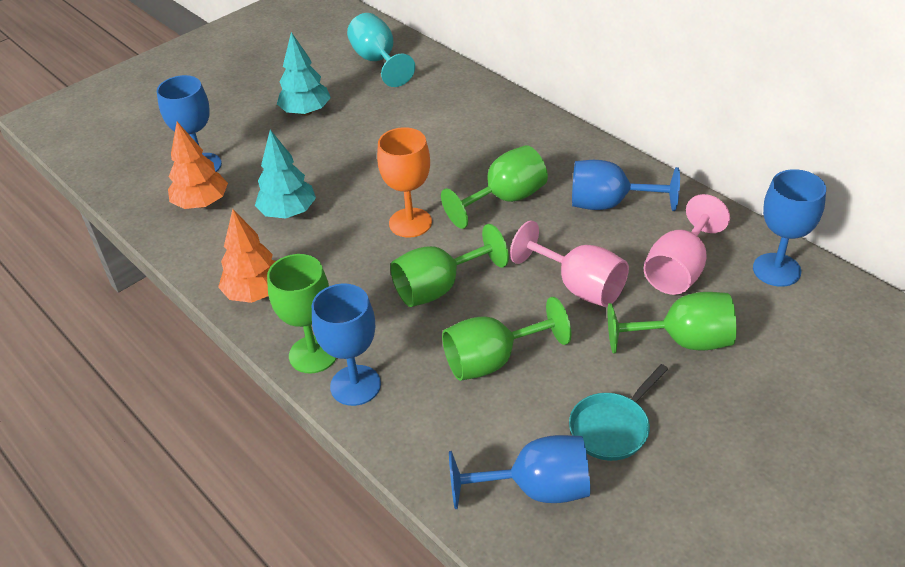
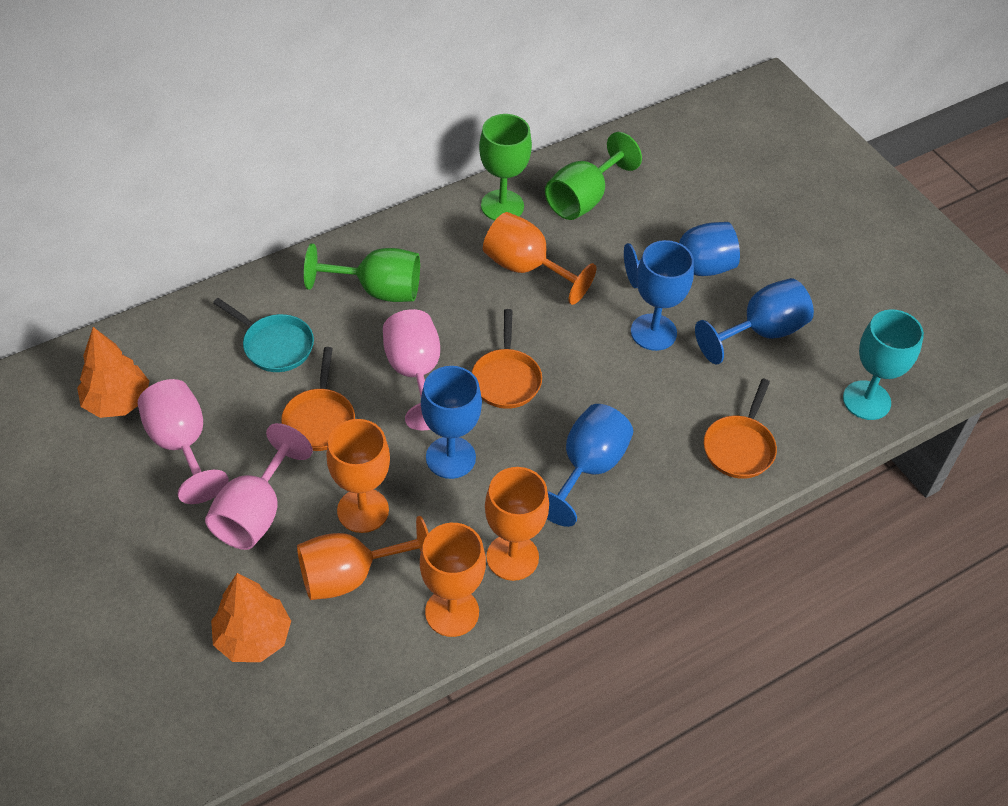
green goblet: 5 -> 3
orange goblet: 1 -> 5
orange pan: 0 -> 3
pink goblet: 2 -> 3
turquoise tree: 2 -> 0

